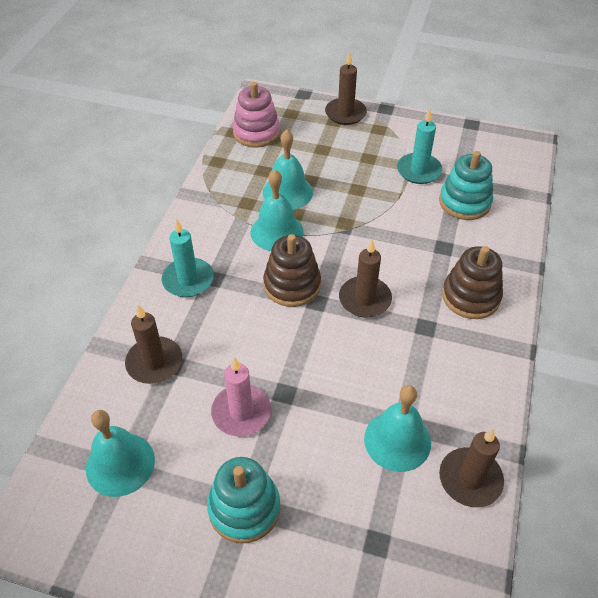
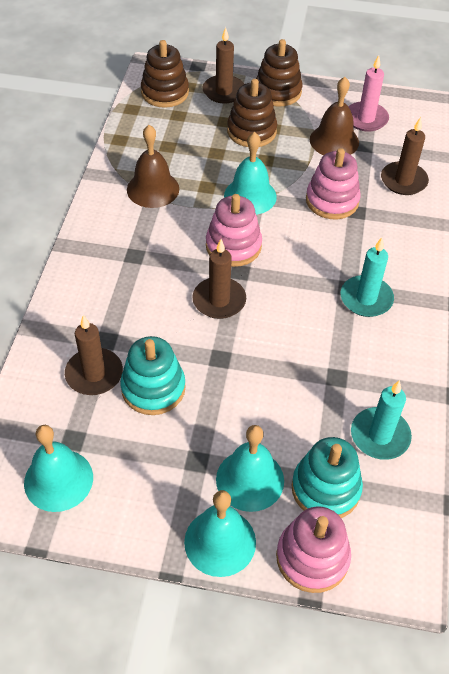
brown bell: 0 -> 2
brown stacking toy: 2 -> 3
pink stacking toy: 1 -> 3

